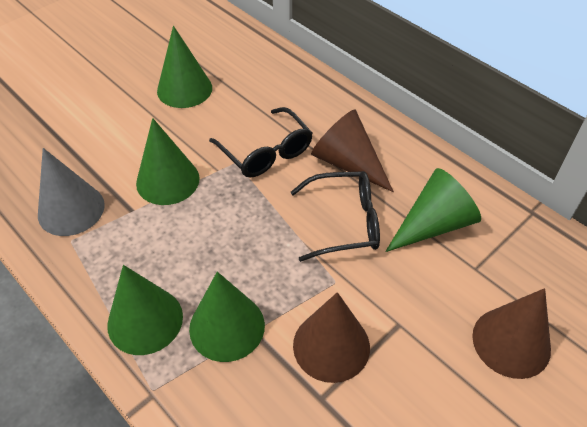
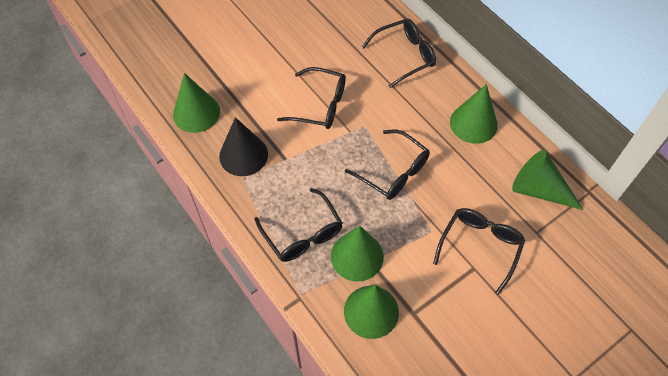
black cone: 0 -> 1
black glasses: 2 -> 5
brown cone: 3 -> 0
grey cone: 1 -> 0

